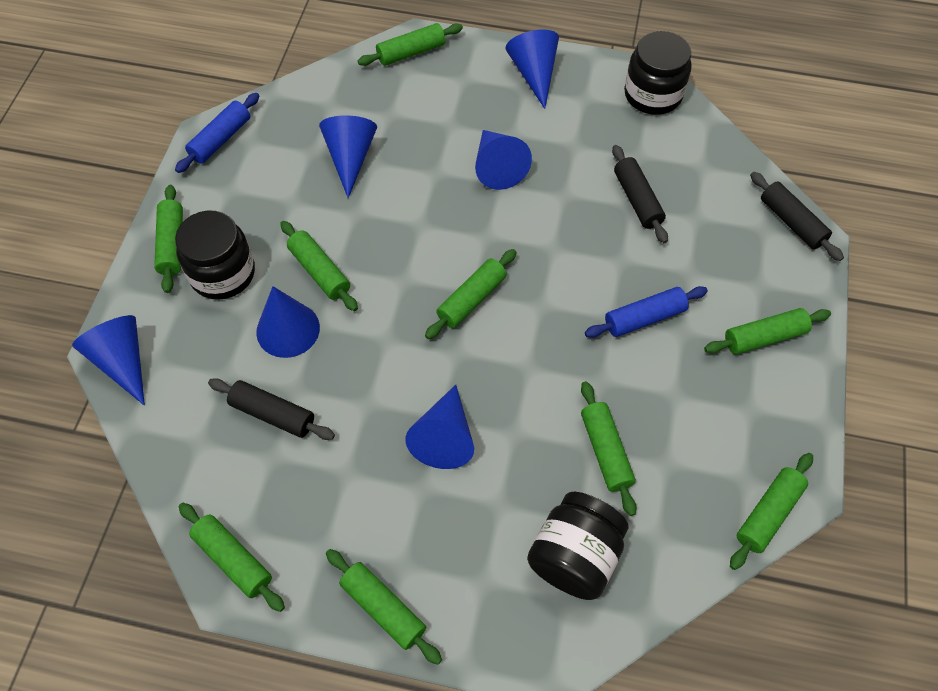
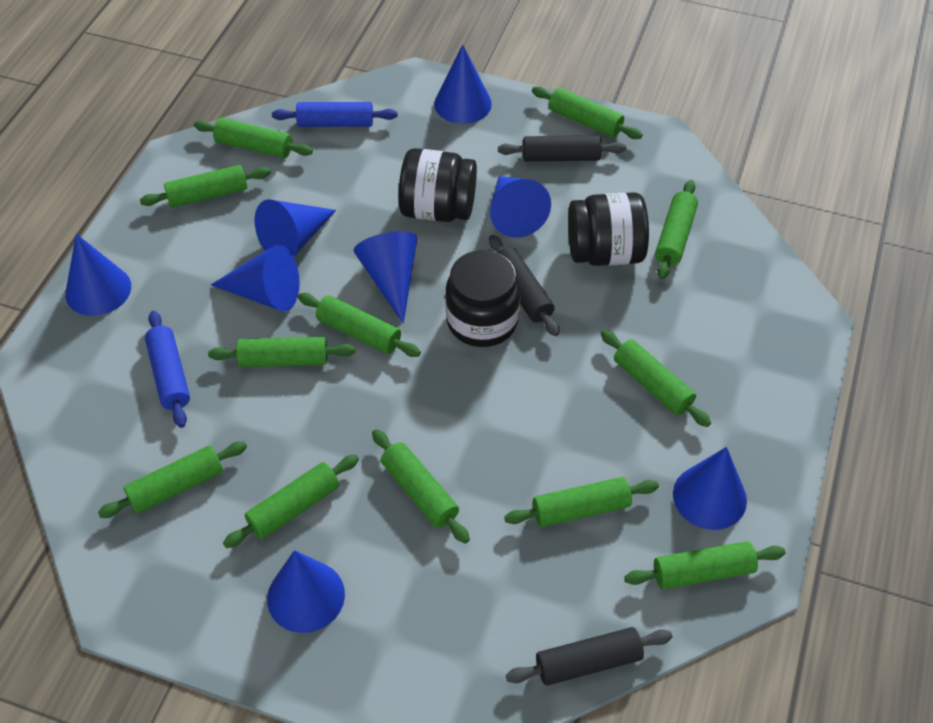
blue cone: 6 -> 8
green rolling pin: 9 -> 12

